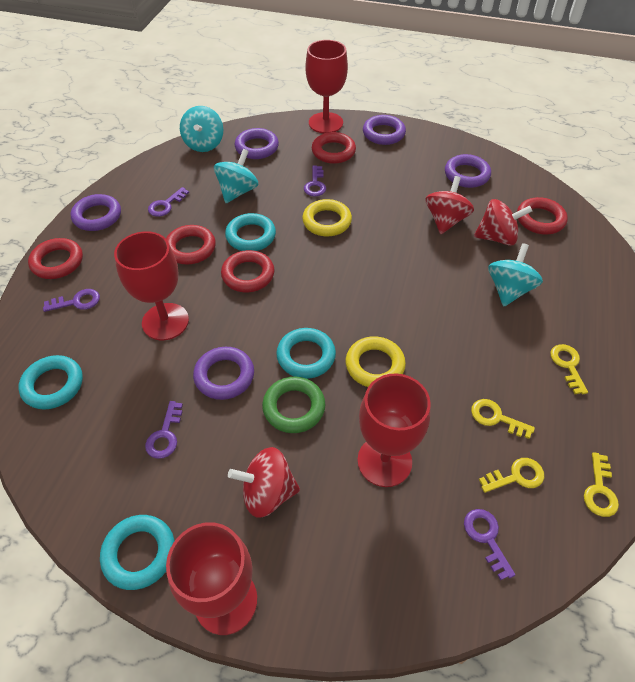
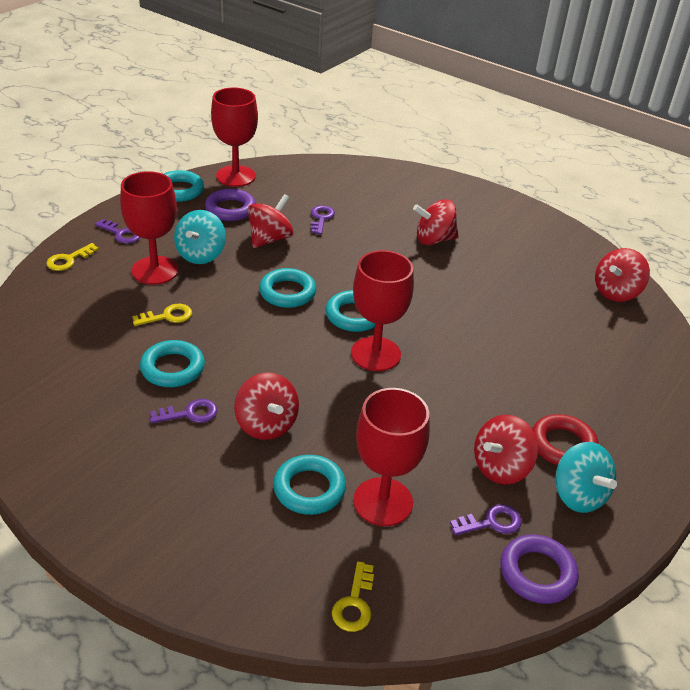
green ring: 1 -> 0
purple key: 5 -> 4
purple ring: 5 -> 2
red ring: 5 -> 1
red spinning top: 3 -> 5
turquoise ring: 4 -> 5
turquoise spinning top: 3 -> 2
yellow key: 4 -> 3
yellow ring: 2 -> 0

